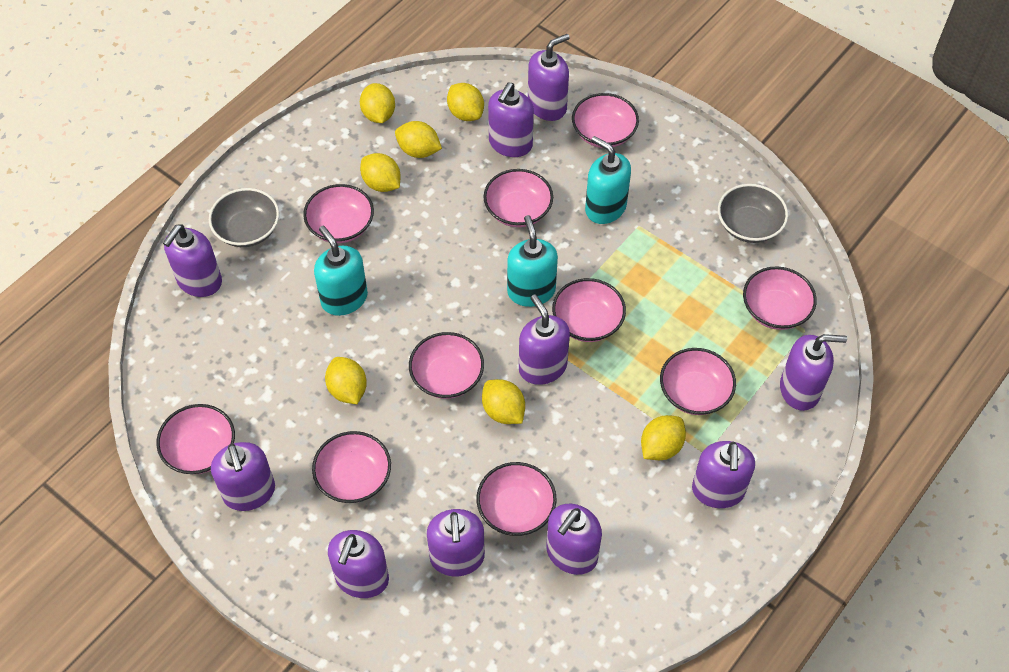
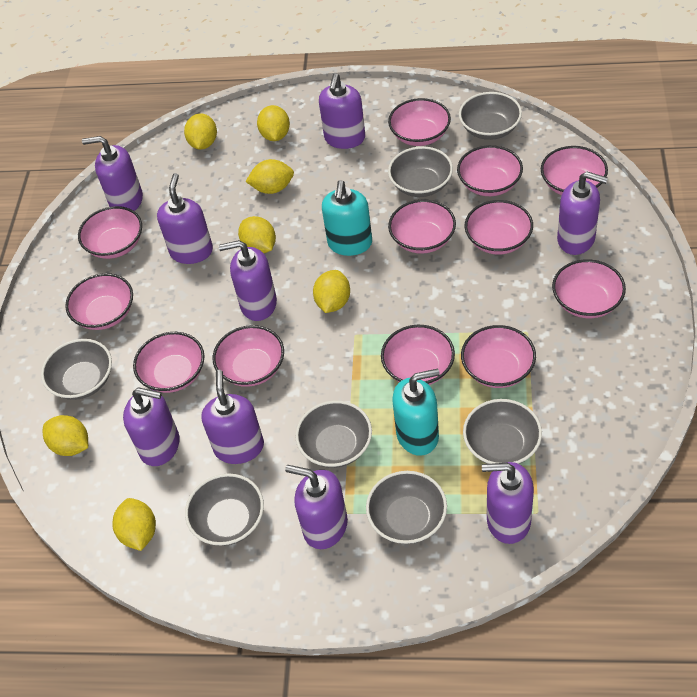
grey bowl: 2 -> 7
pink bowl: 10 -> 12
purple soap dispenser: 10 -> 9
turquoise soap dispenser: 3 -> 2

